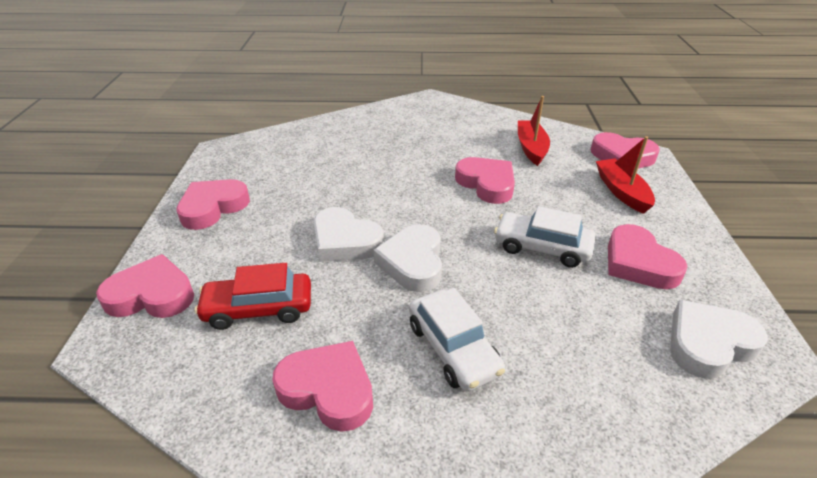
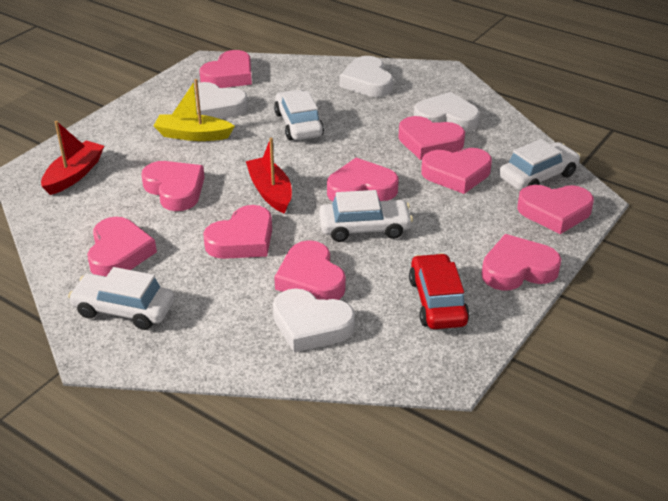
pink heart: 6 -> 10
white car: 2 -> 4
white heart: 3 -> 4
yellow boat: 0 -> 1

